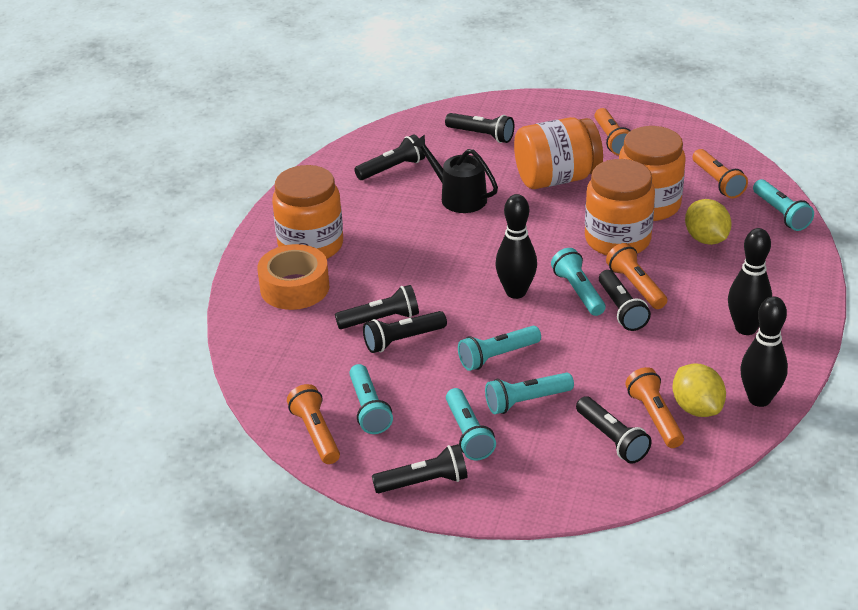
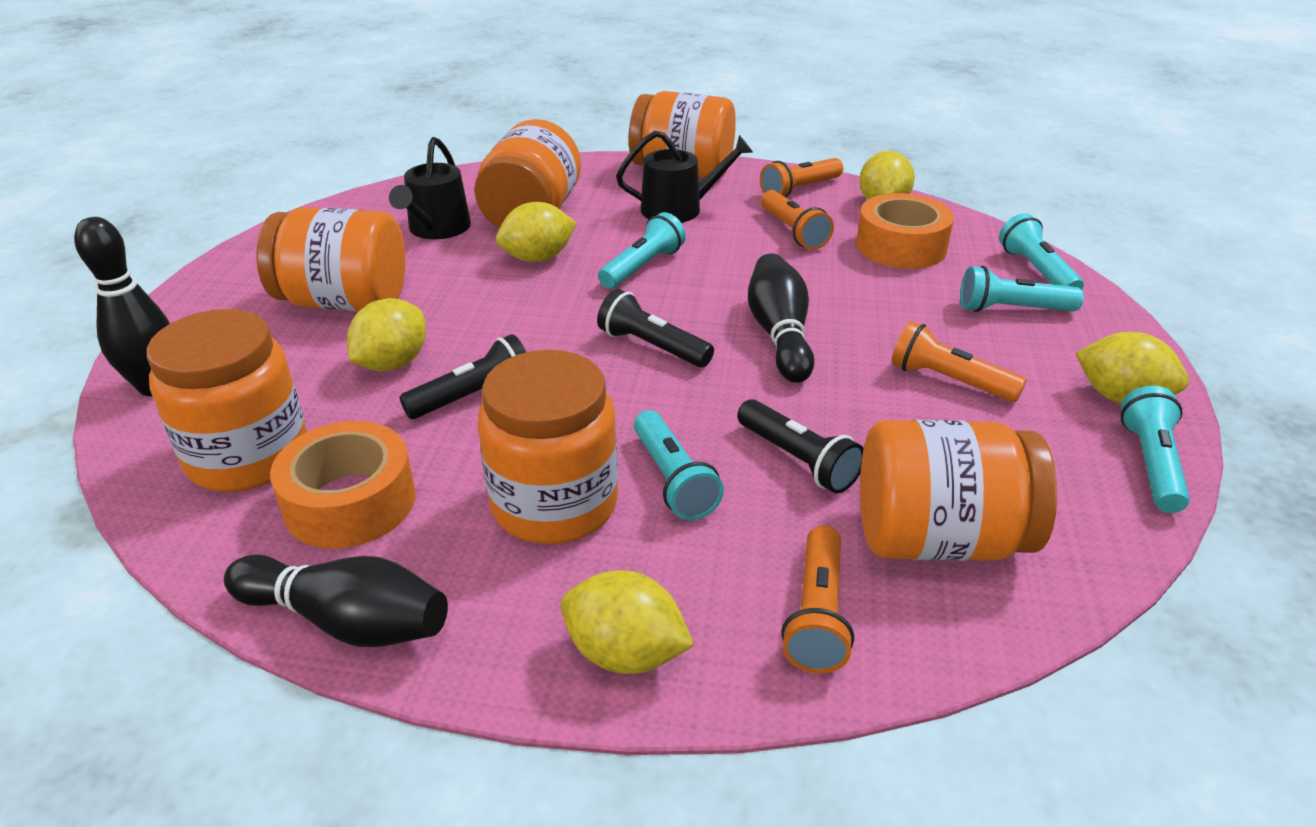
black flashlight: 7 -> 3
black watering can: 1 -> 2
orange flashlight: 5 -> 4
orange jar: 4 -> 6
orange tape: 1 -> 2
turquoise flashlight: 6 -> 5
yellow lemon: 2 -> 5

